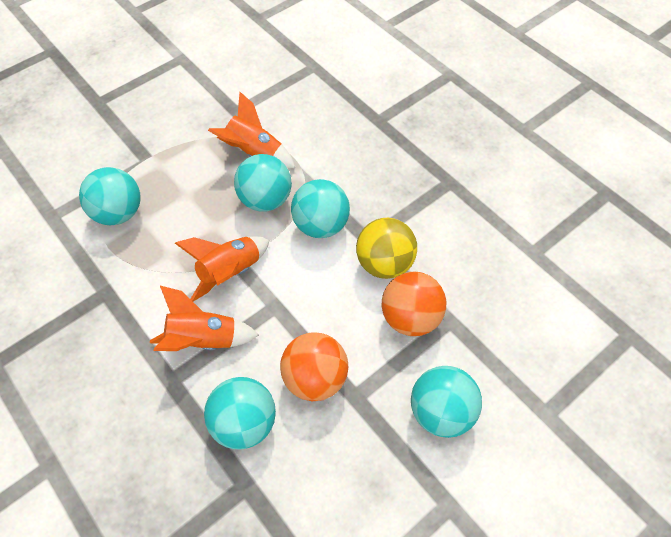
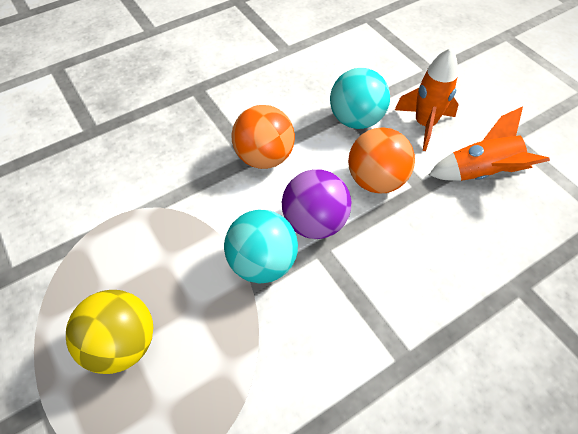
orange rocket: 3 -> 2
purple ball: 0 -> 1
turquoise ball: 5 -> 2

